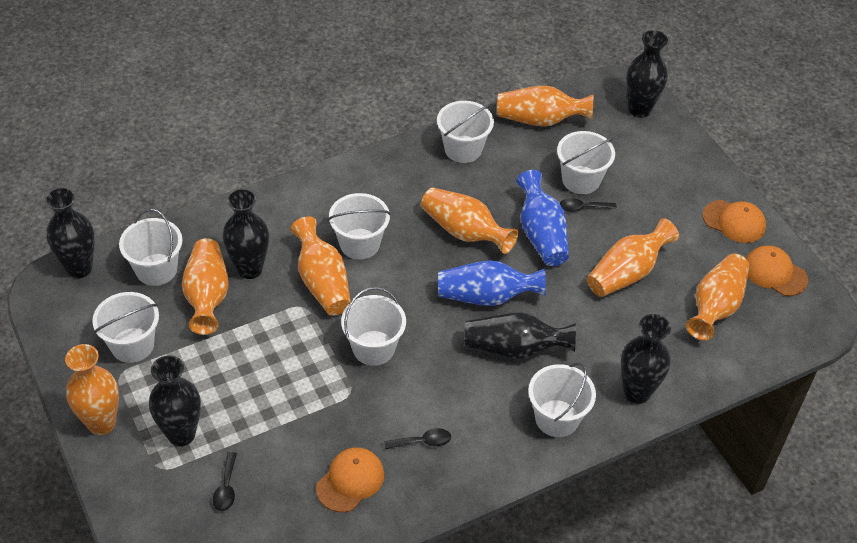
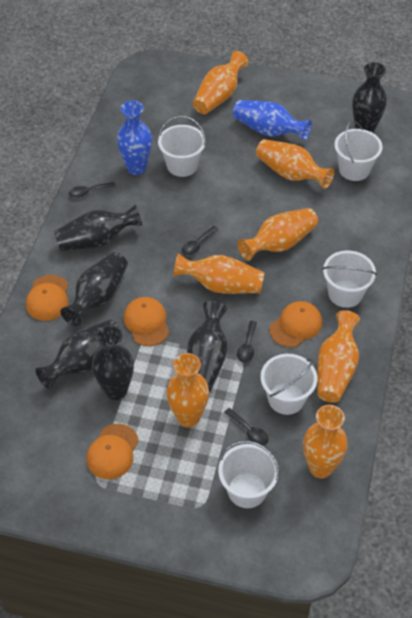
black spoon: 3 -> 4
orange cap: 3 -> 4
white bucket: 7 -> 5

